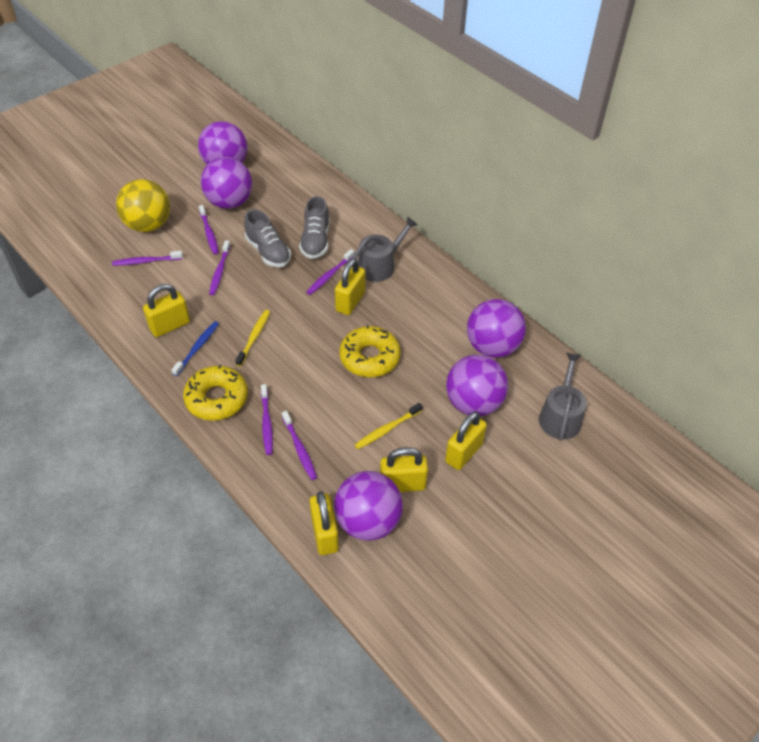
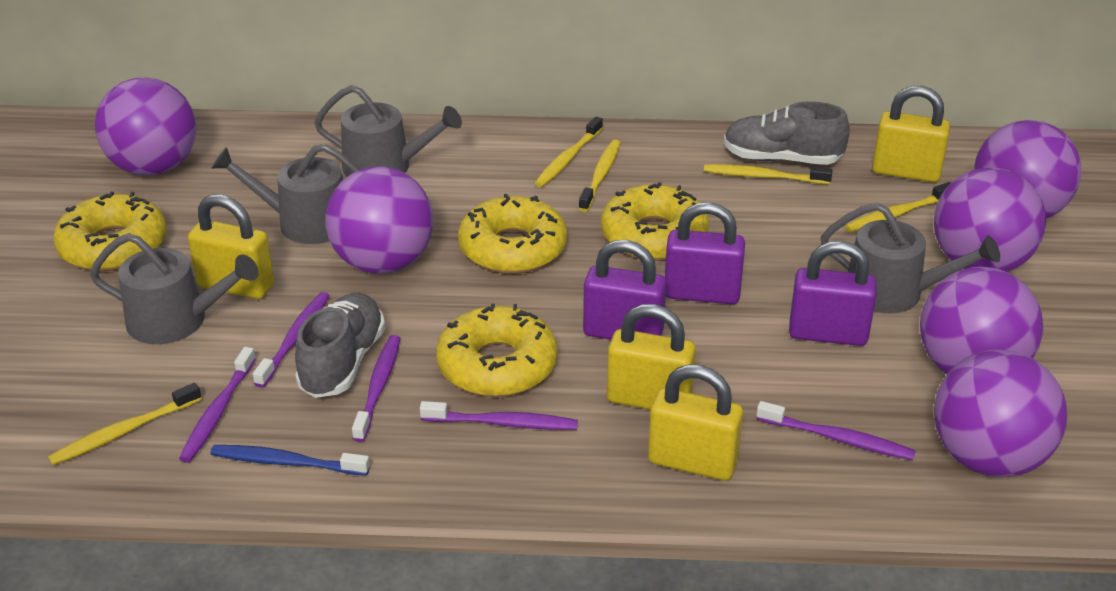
grey watering can: 2 -> 4
purple ball: 5 -> 6
purple padlock: 0 -> 3
purple toothbrush: 6 -> 5
yellow ball: 1 -> 0
yellow donut: 2 -> 4
yellow padlock: 5 -> 4
yellow toothbrush: 2 -> 5

